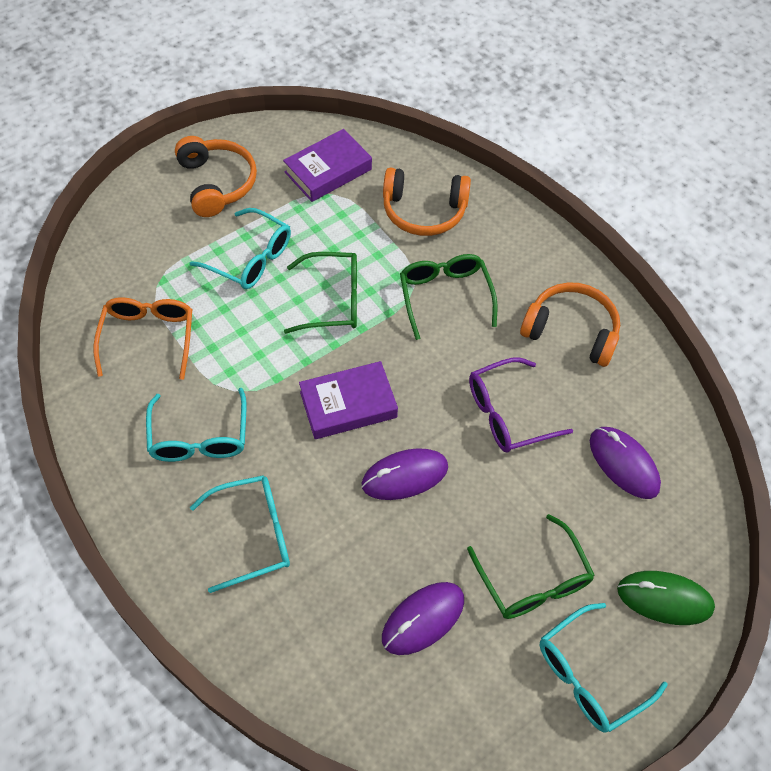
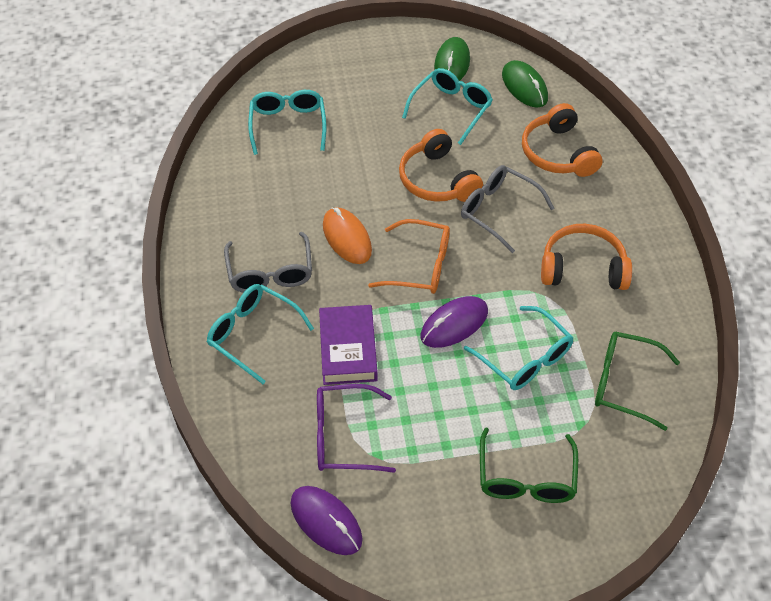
green glasses: 3 -> 2
green mouse: 1 -> 2
grey glasses: 0 -> 2
orange mouse: 0 -> 1
purple book: 2 -> 1
purple mouse: 3 -> 2

